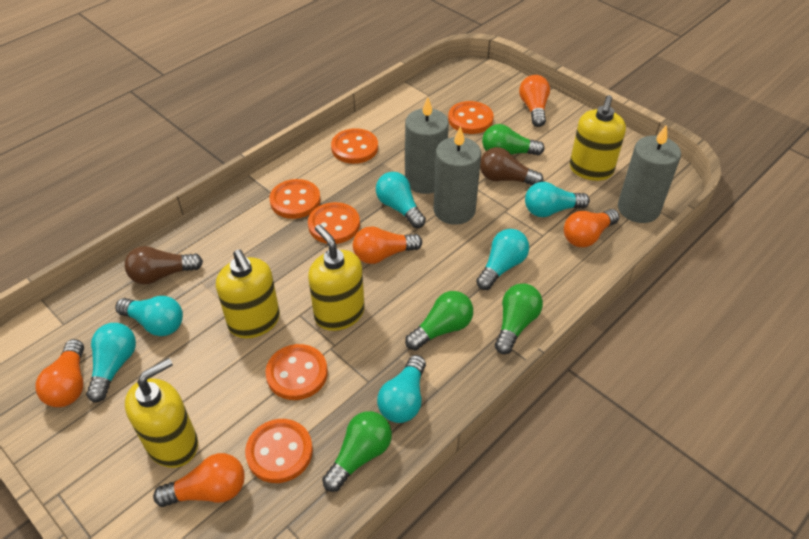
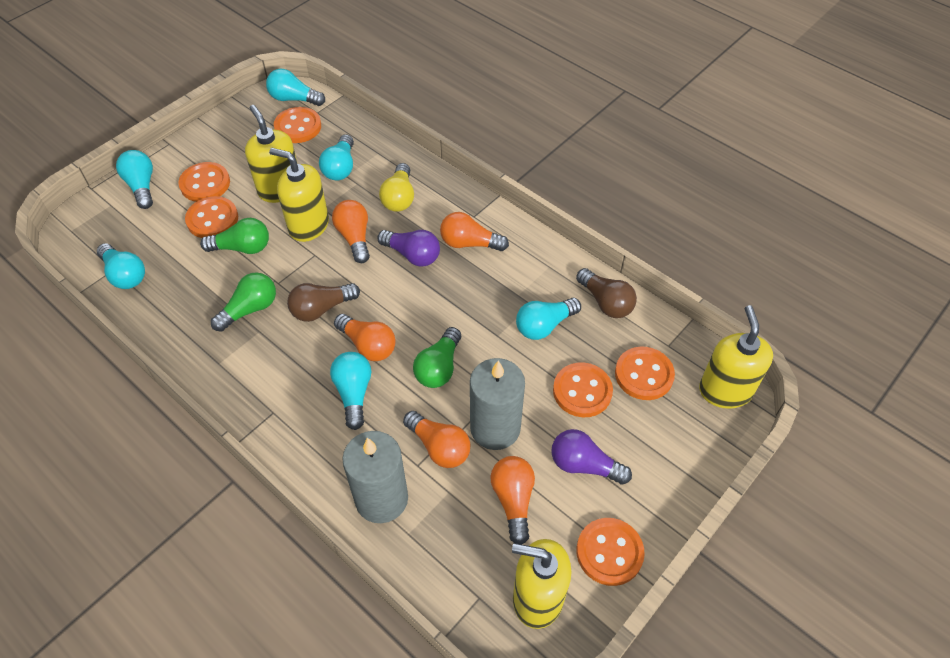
green light bulb: 4 -> 3
grey candle: 3 -> 2
purple light bulb: 0 -> 2
yellow light bulb: 0 -> 1

